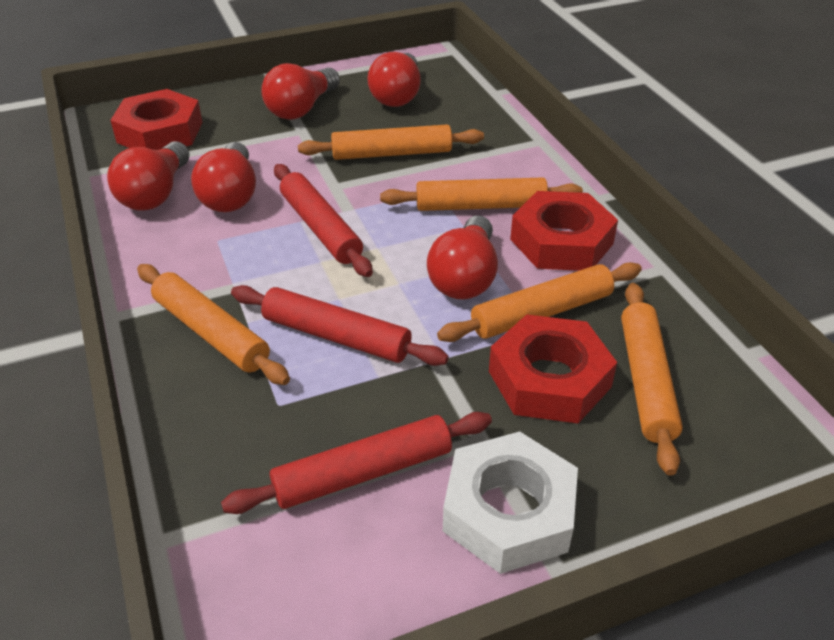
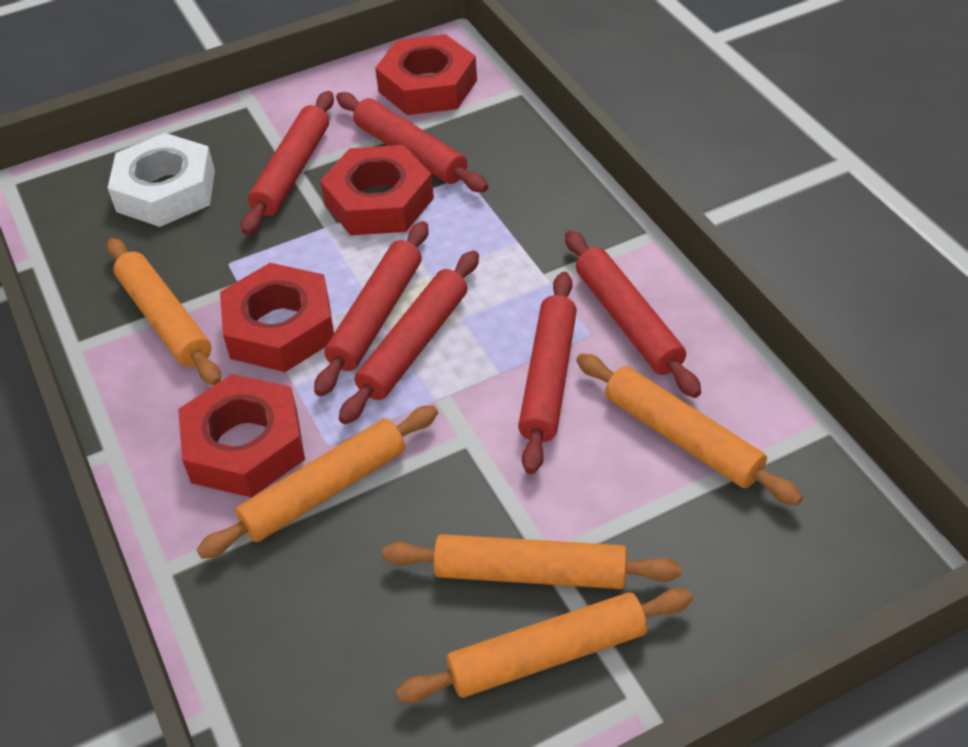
red light bulb: 5 -> 0
red nut: 3 -> 4
red rolling pin: 3 -> 6

